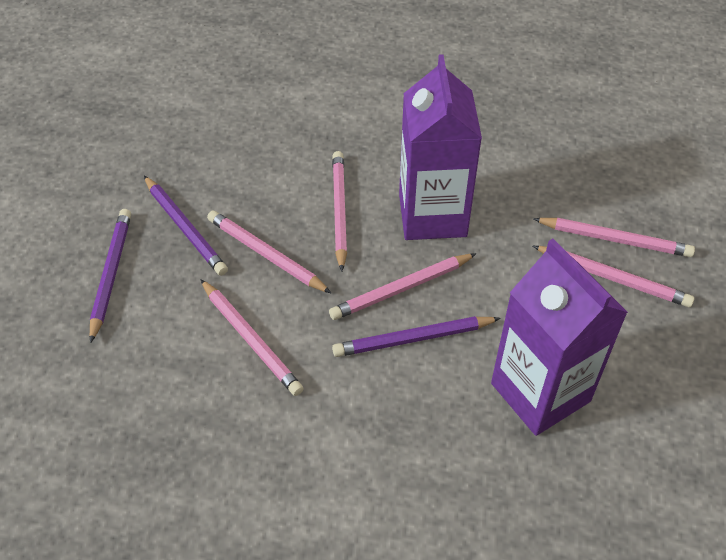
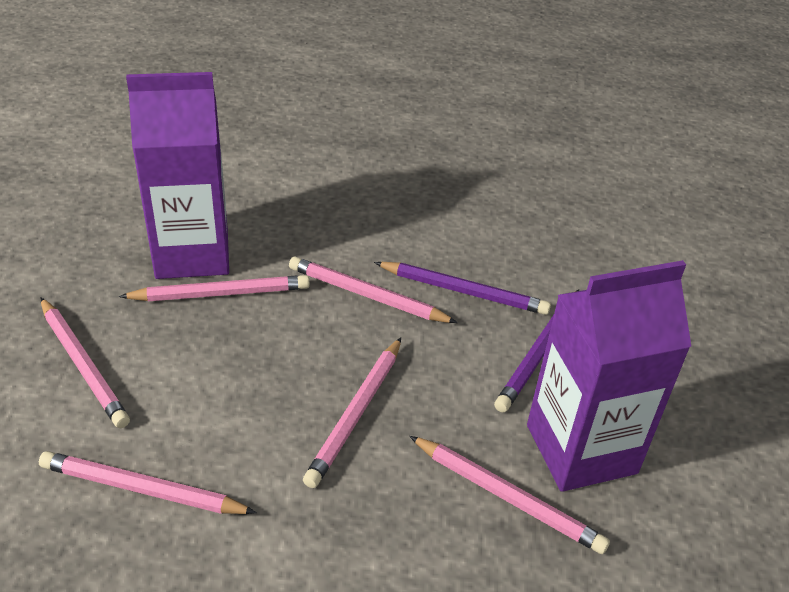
purple pencil: 3 -> 2

